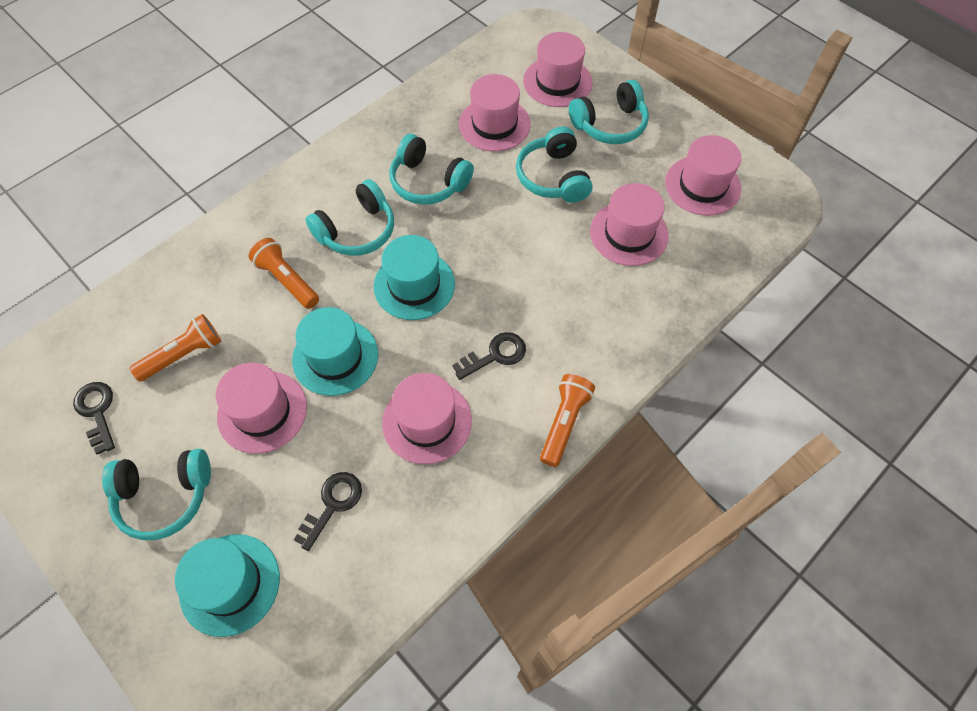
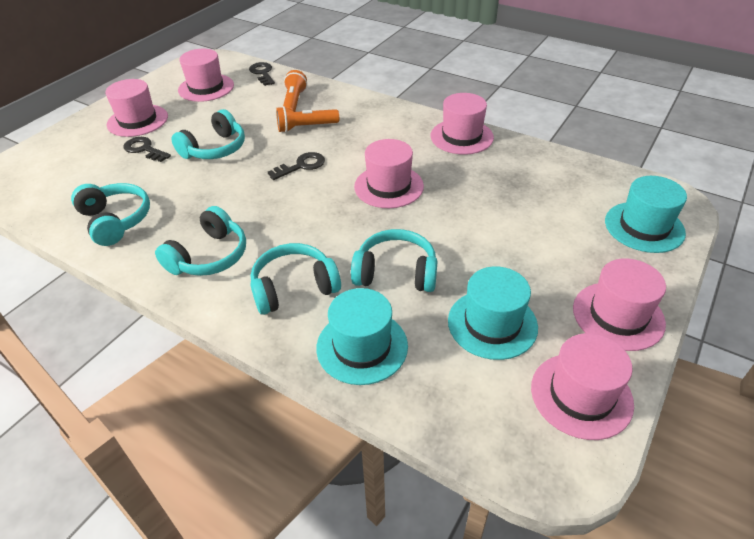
orange flashlight: 3 -> 2

